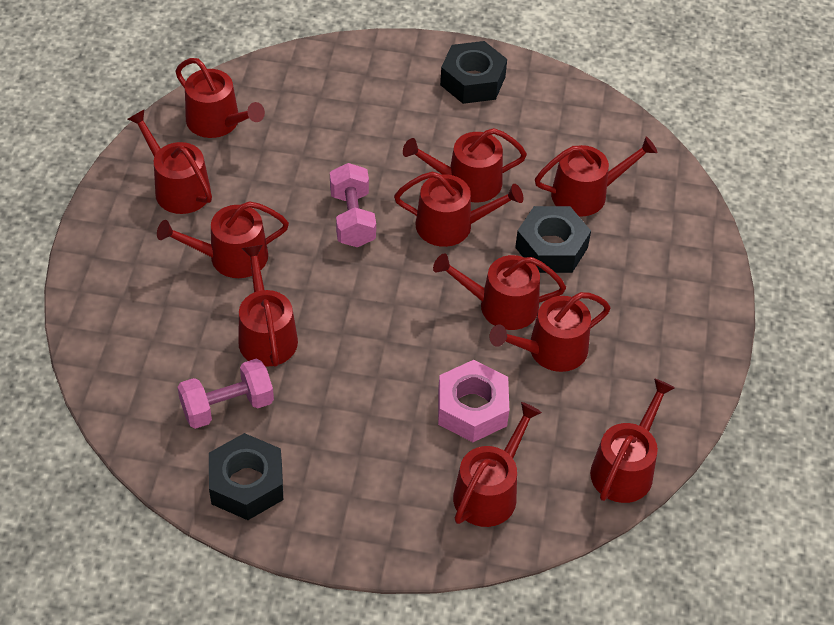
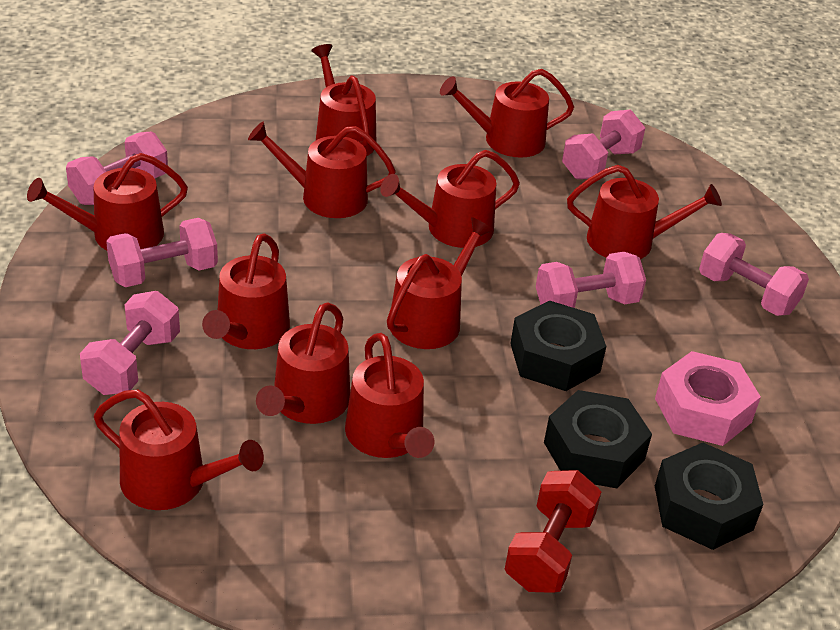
pink dumbbell: 2 -> 6
red dumbbell: 0 -> 1

